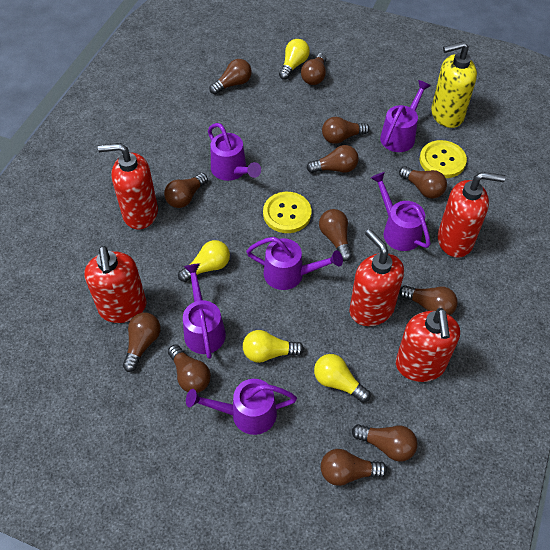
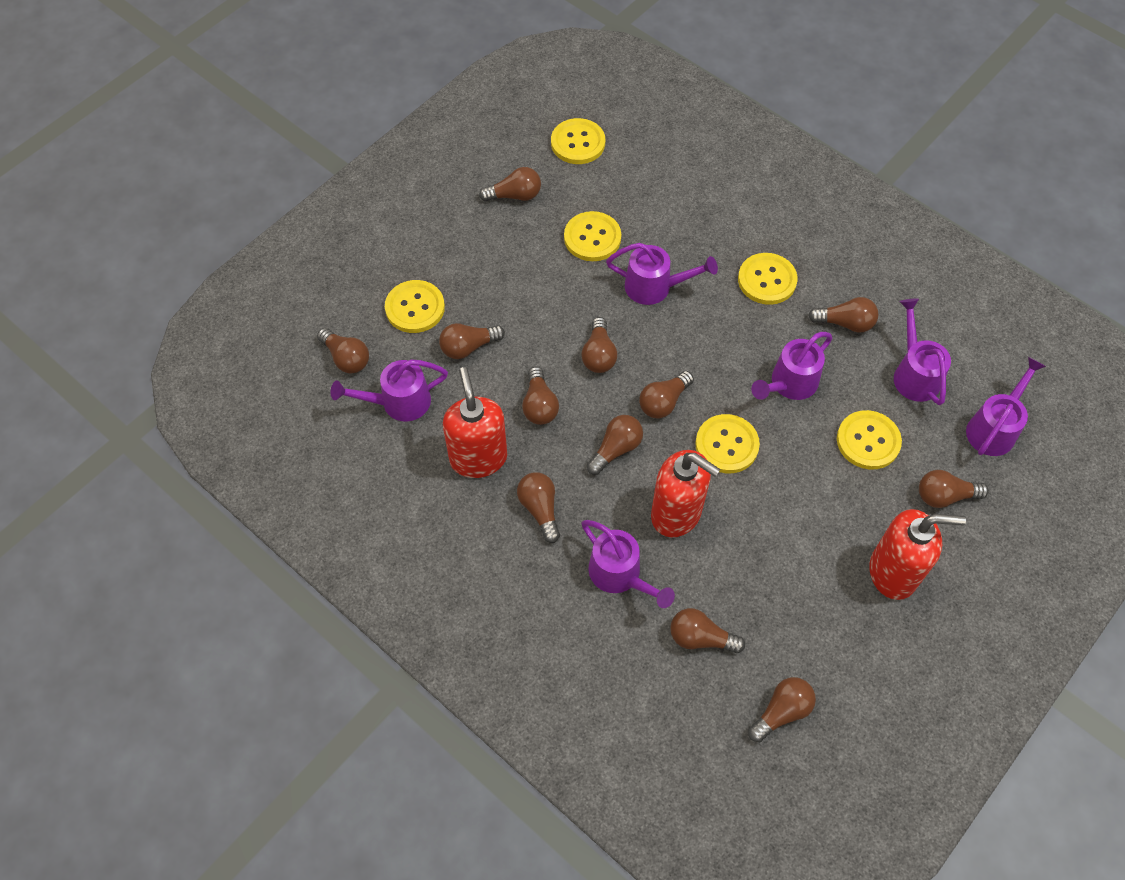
red soap dispenser: 5 -> 3
yellow button: 2 -> 6
yellow light bulb: 4 -> 0
yellow soap dispenser: 1 -> 0

